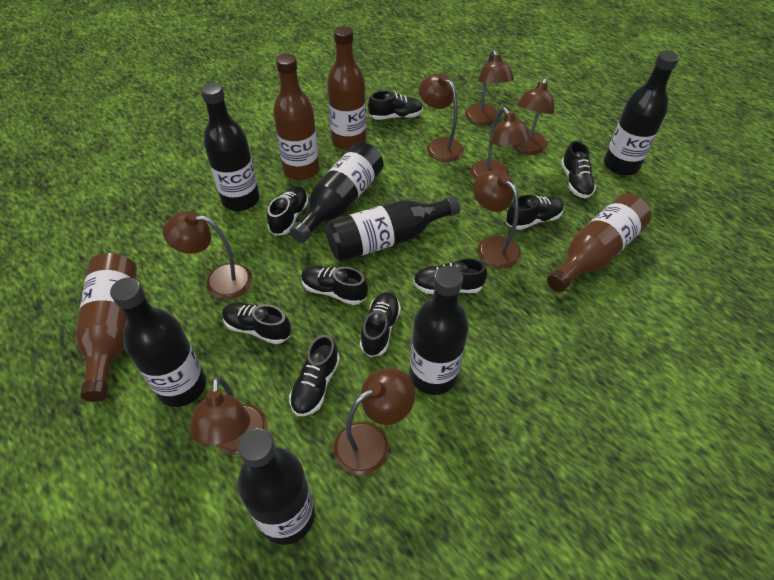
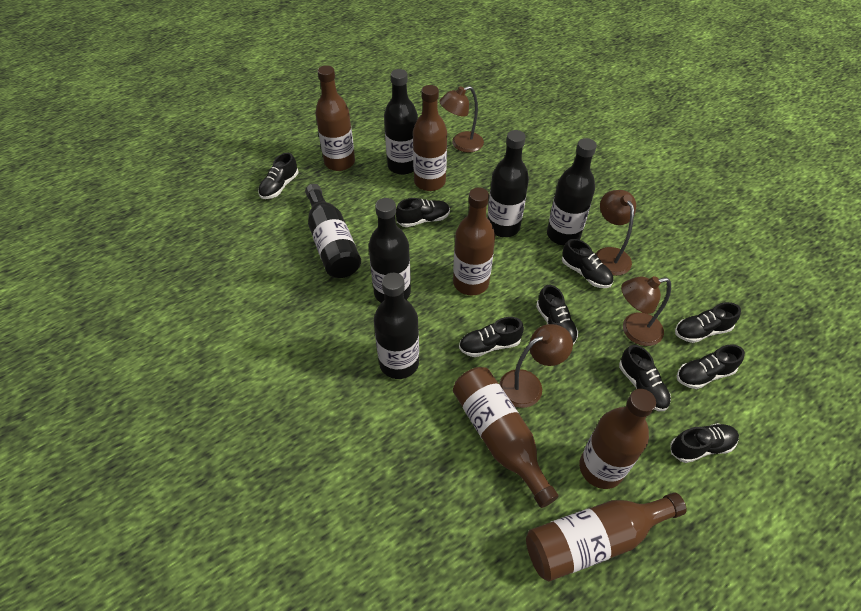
black bottle: 7 -> 6
brown bottle: 4 -> 6
brown lamp: 8 -> 4

